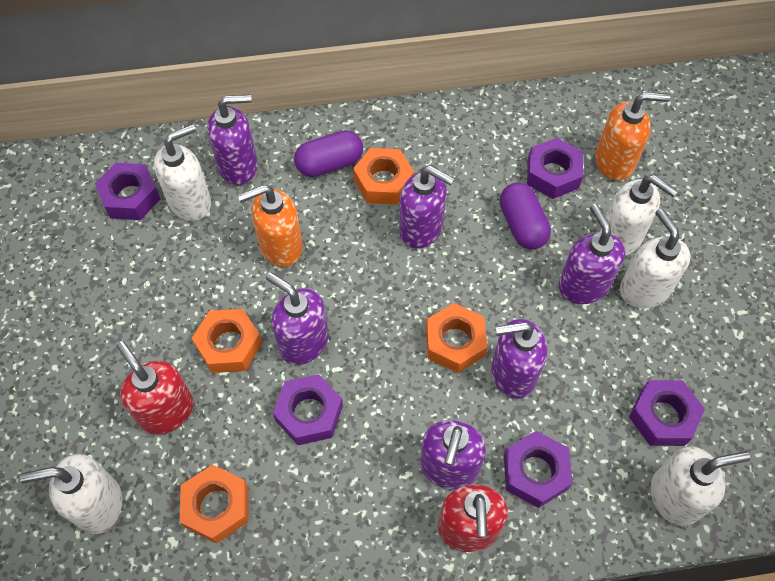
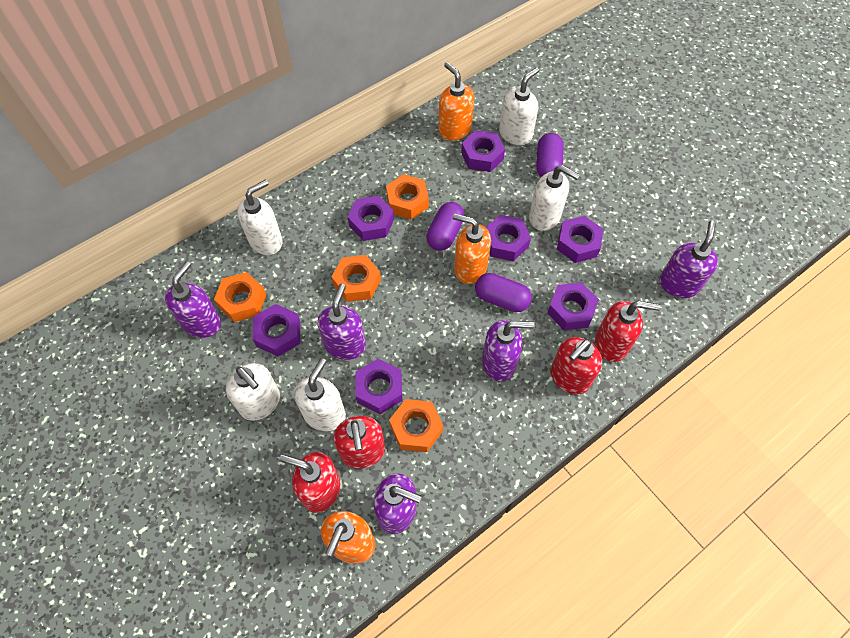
orange soap dispenser: 2 -> 3
purple capsule: 2 -> 3
purple nut: 5 -> 7
purple soap dispenser: 6 -> 5
red soap dispenser: 2 -> 4

